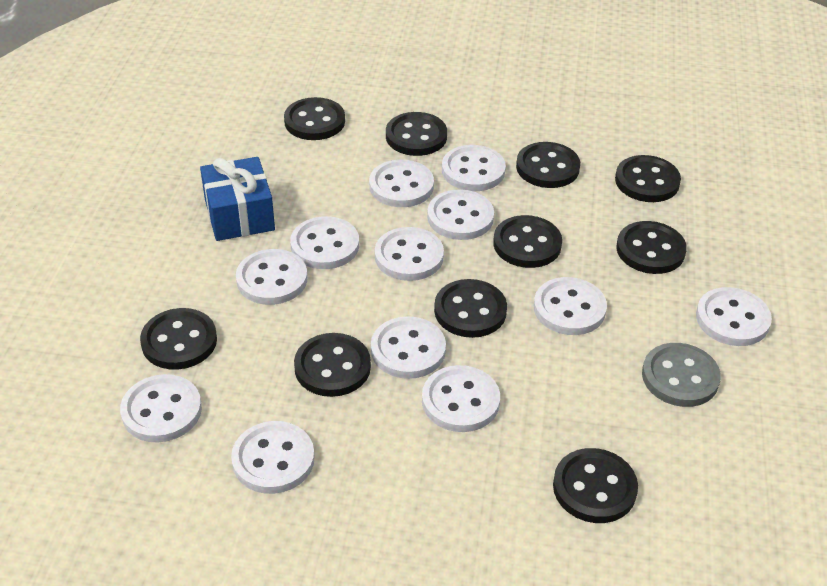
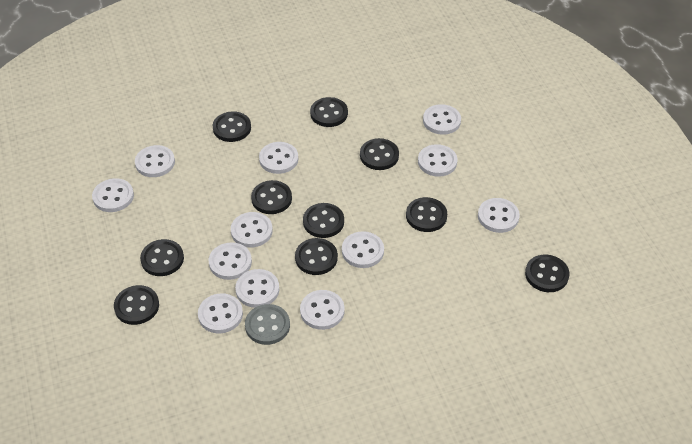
blue gift: 1 -> 0

